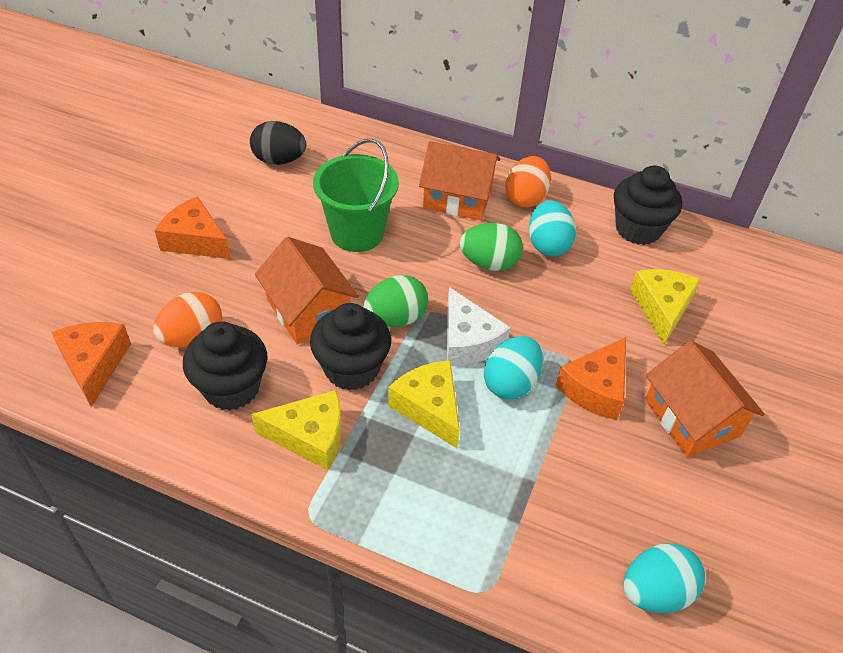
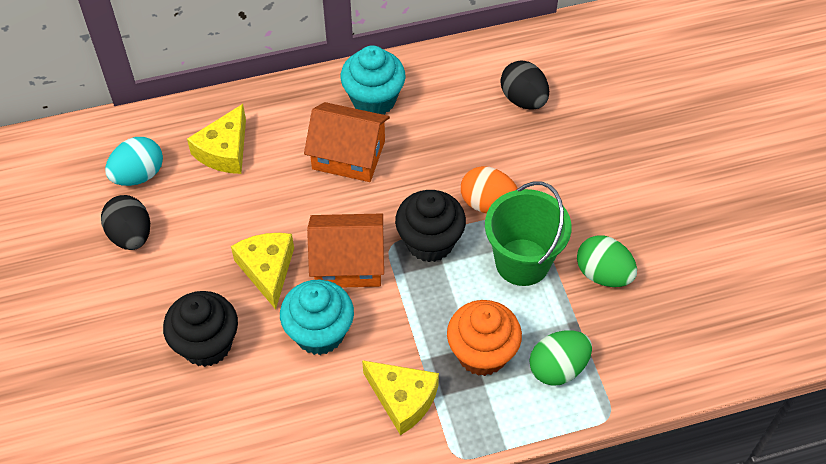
black cupcake: 3 -> 2
black egg: 1 -> 2
orange cheese: 3 -> 0
orange cupcake: 0 -> 1
orange egg: 2 -> 1
orange house: 3 -> 2
turquoise cupcake: 0 -> 2
turquoise egg: 3 -> 1
white cheese: 1 -> 0

